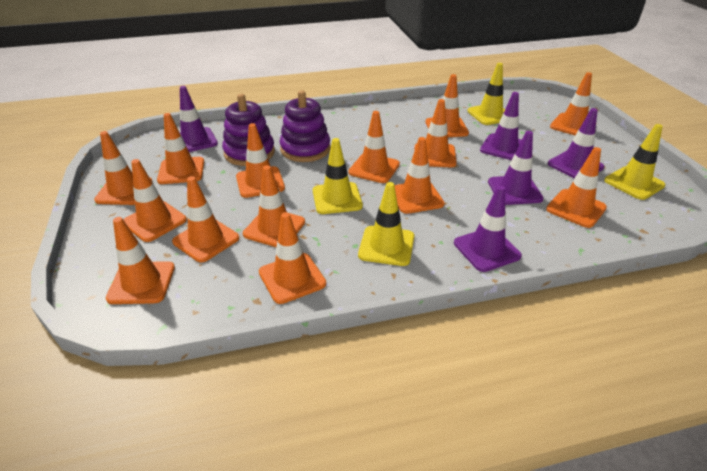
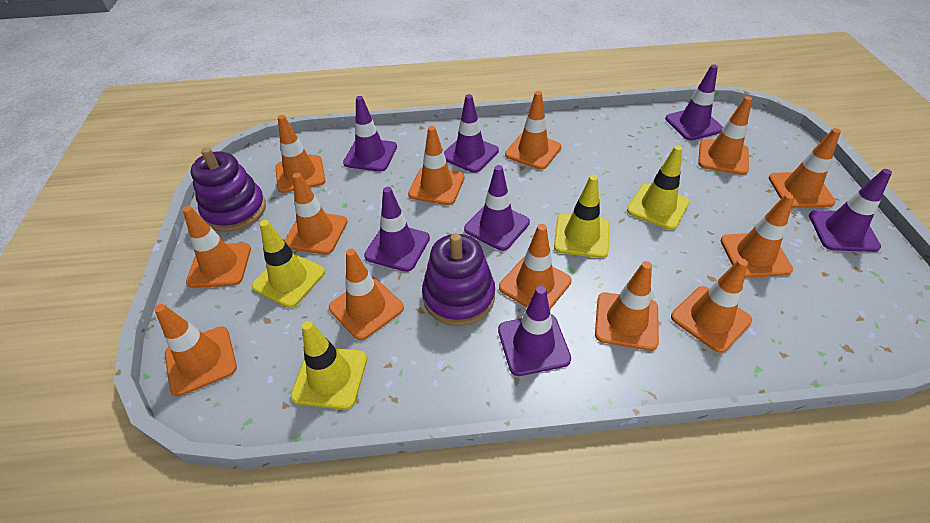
orange traffic cone: 14 -> 13
purple traffic cone: 5 -> 7

